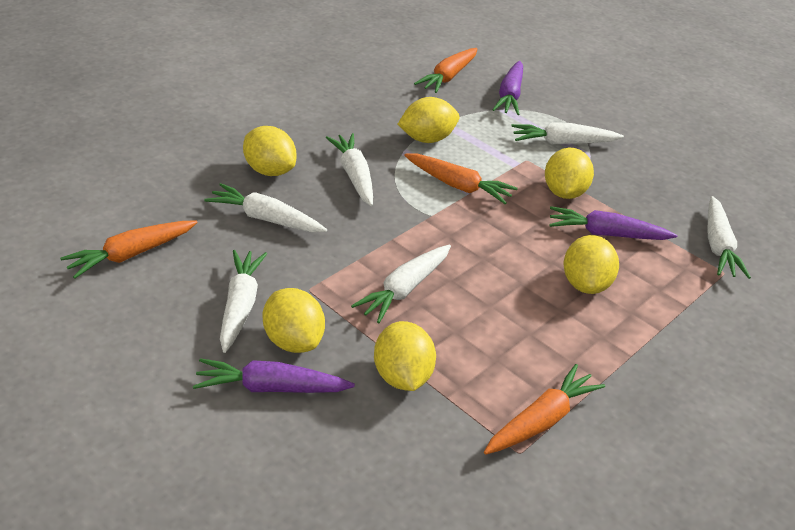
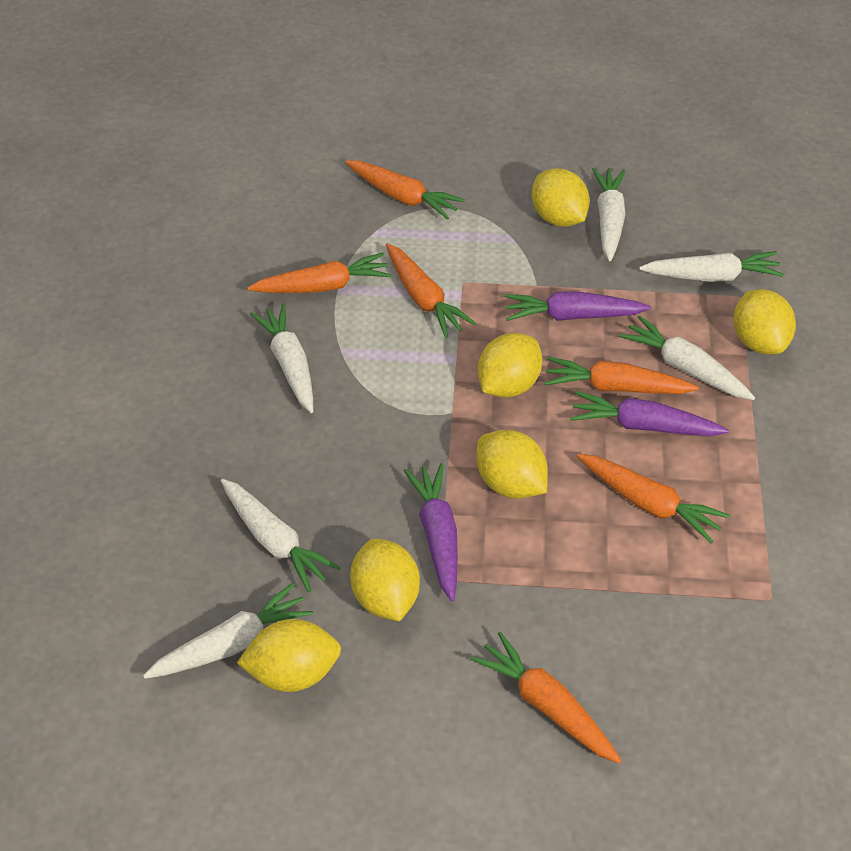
orange carrot: 4 -> 6

